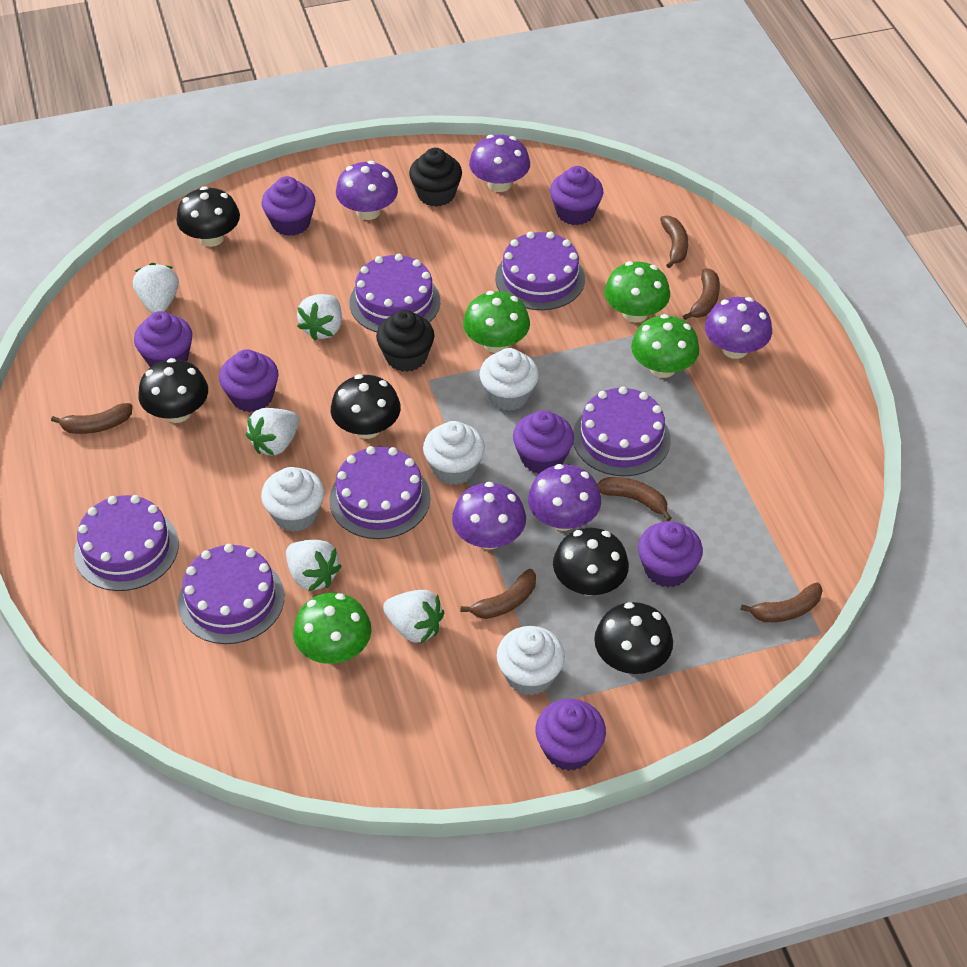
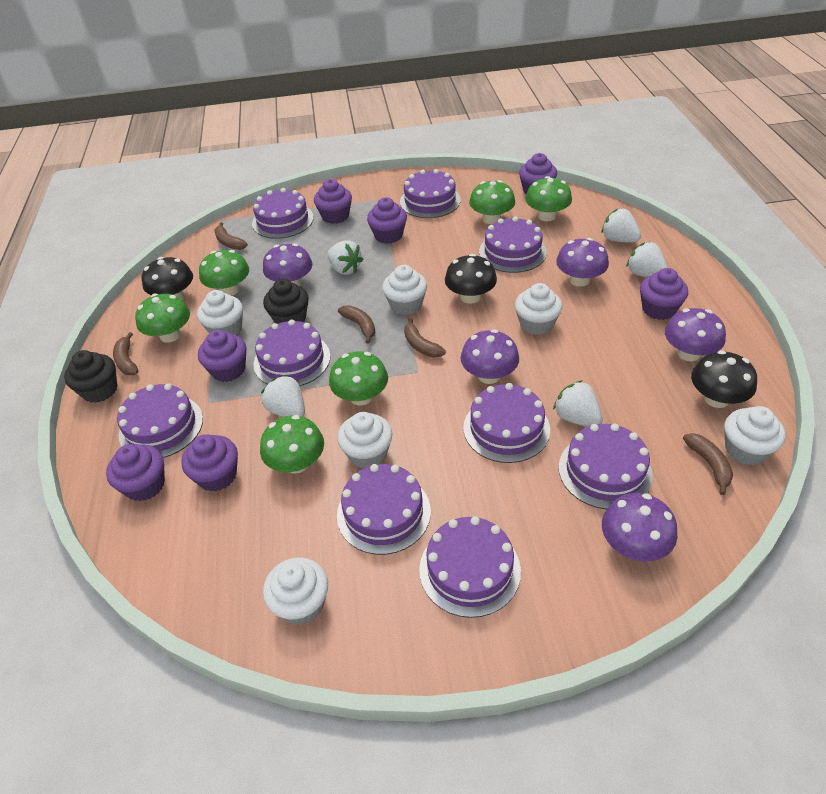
black mushroom: 5 -> 3
brown banana: 6 -> 5
green mushroom: 4 -> 6
purple cake: 6 -> 9
white cupcake: 4 -> 6

